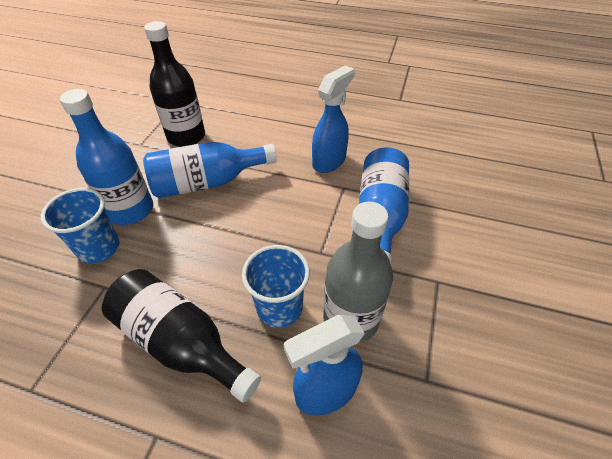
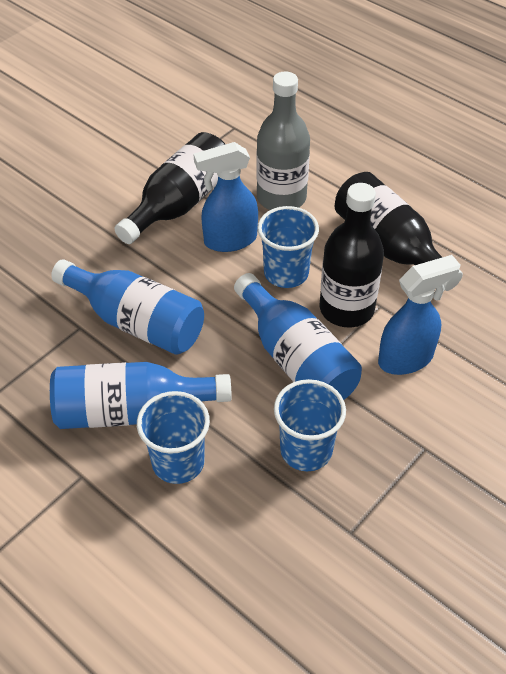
black bottle: 2 -> 3
blue cup: 2 -> 3

